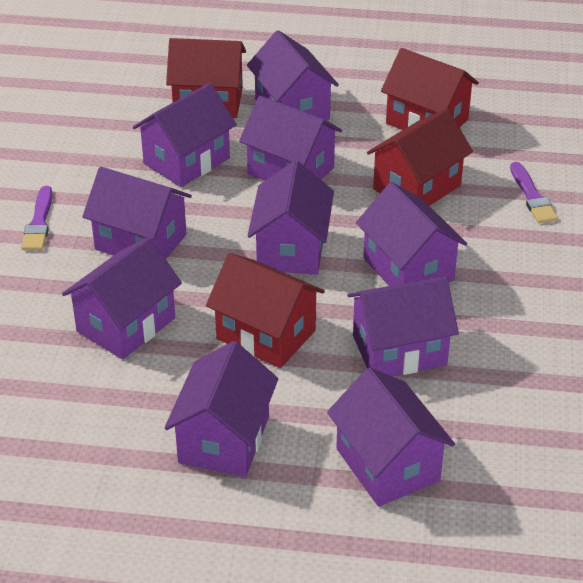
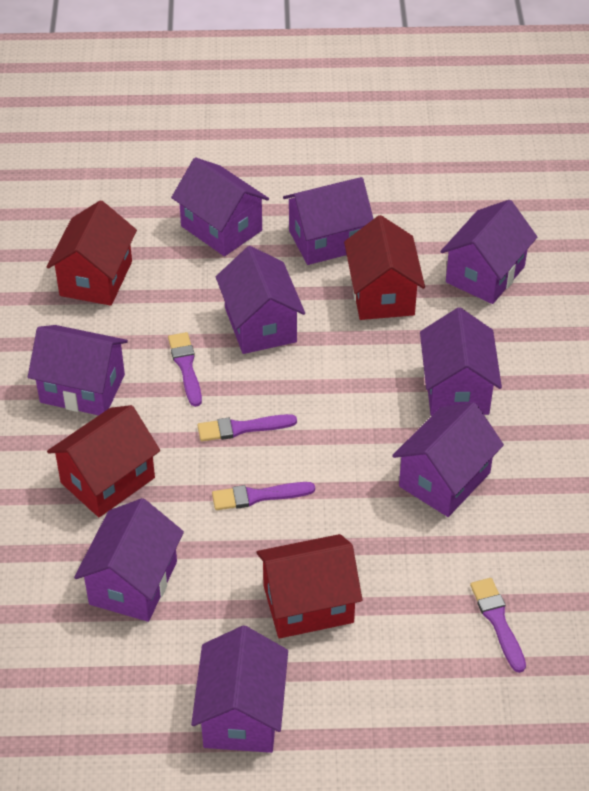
purple brush: 2 -> 4
purple house: 10 -> 9

